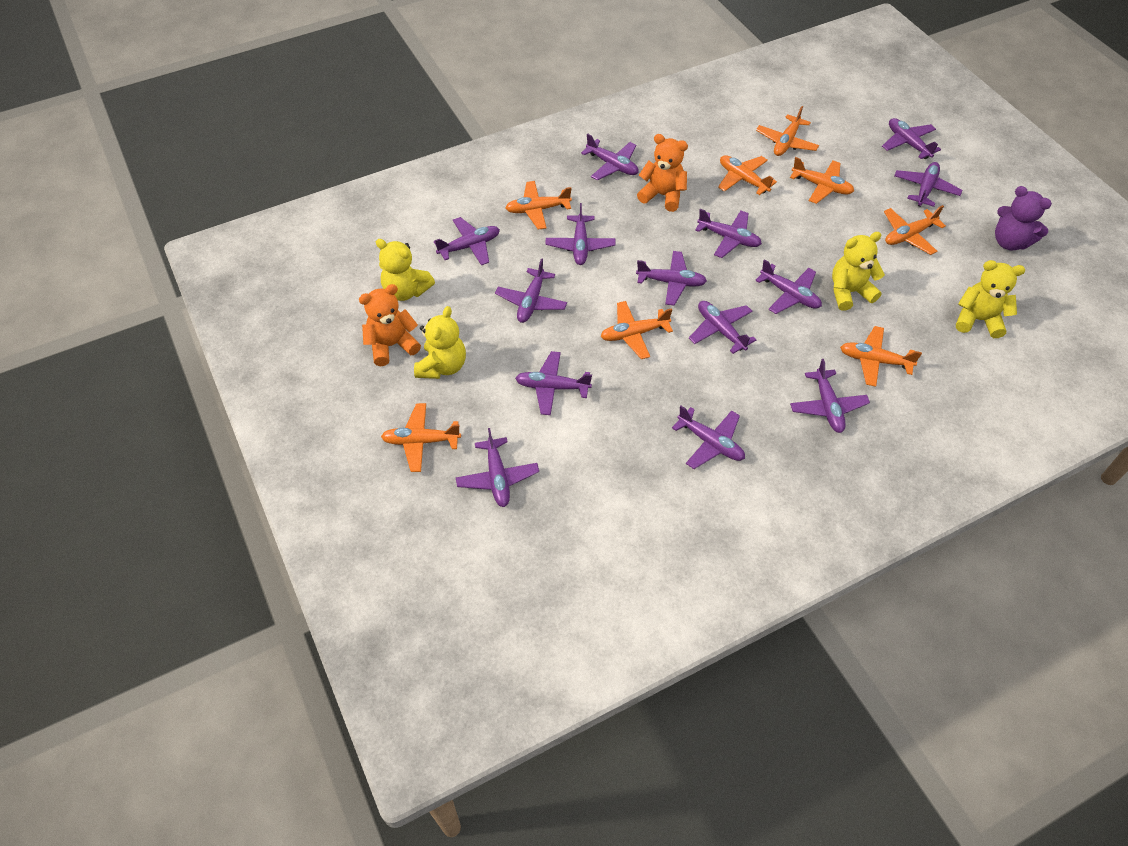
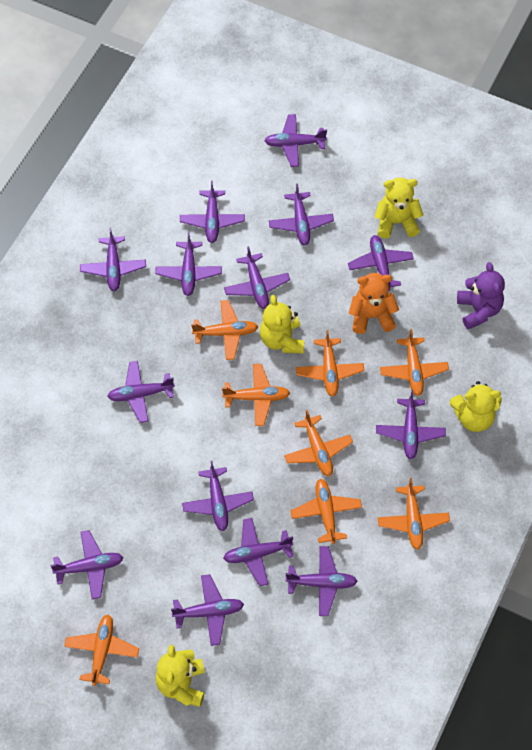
orange teddy bear: 2 -> 1

